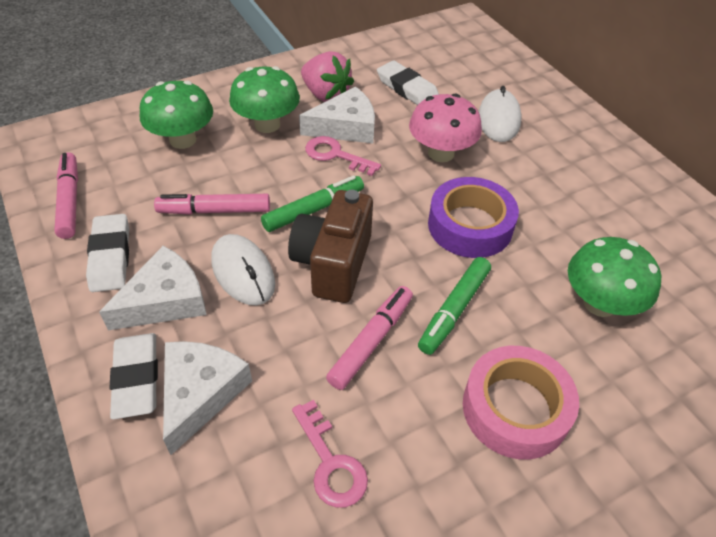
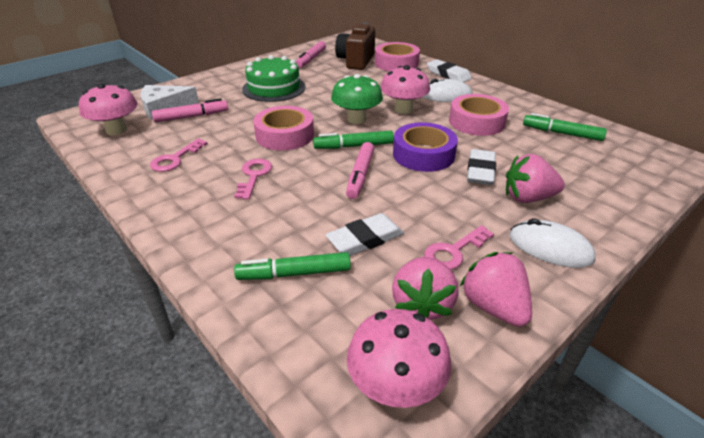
green cake: 0 -> 1
green marker: 2 -> 3
green mushroom: 3 -> 1
pink key: 2 -> 3
pink mushroom: 1 -> 3
pink strawberry: 1 -> 3
pink tape: 1 -> 3
white cheese: 3 -> 1

